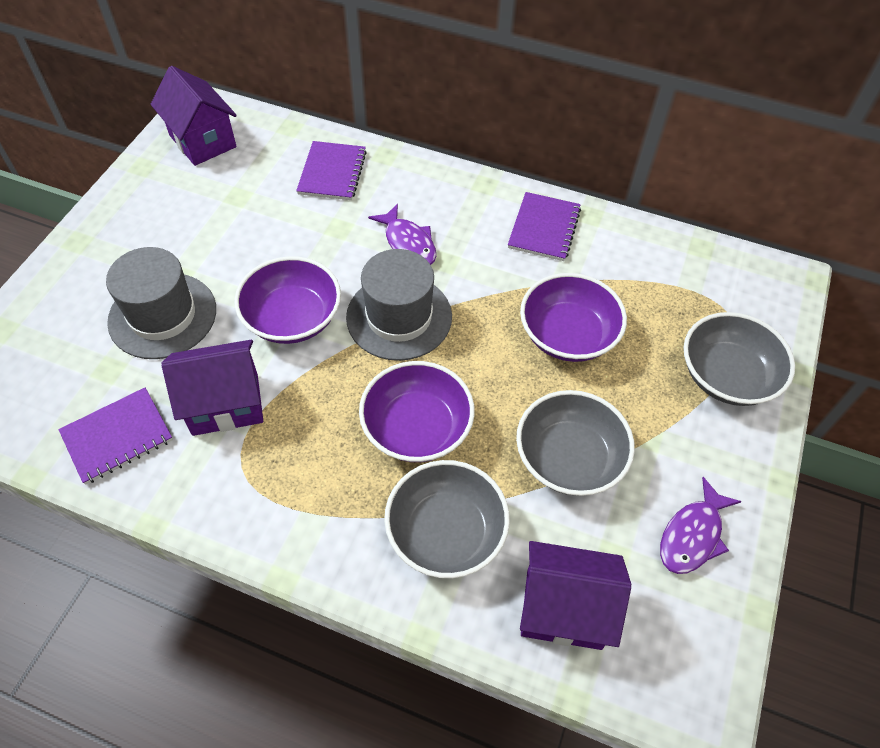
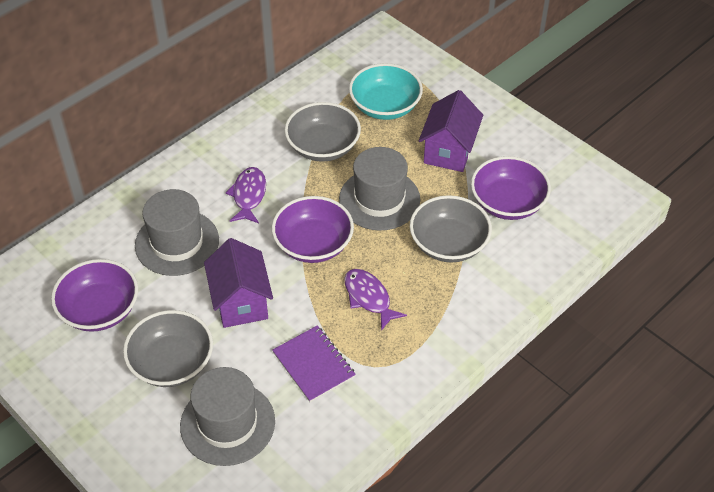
grey hat: 2 -> 3
purple house: 3 -> 2
purple notebook: 3 -> 1
turquoise bowl: 0 -> 1

